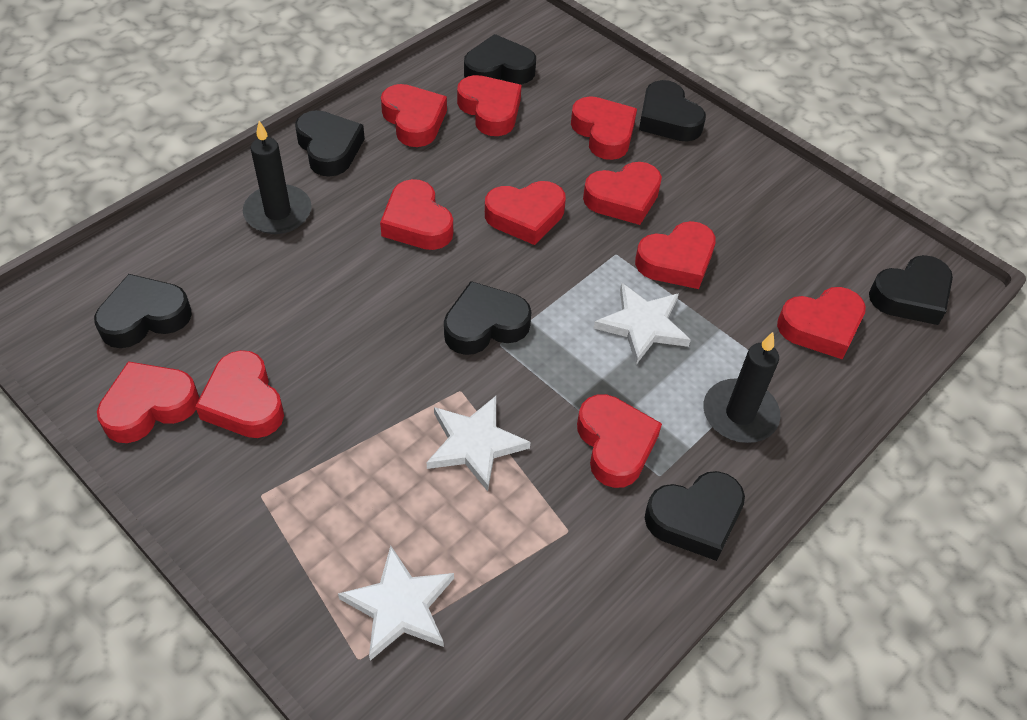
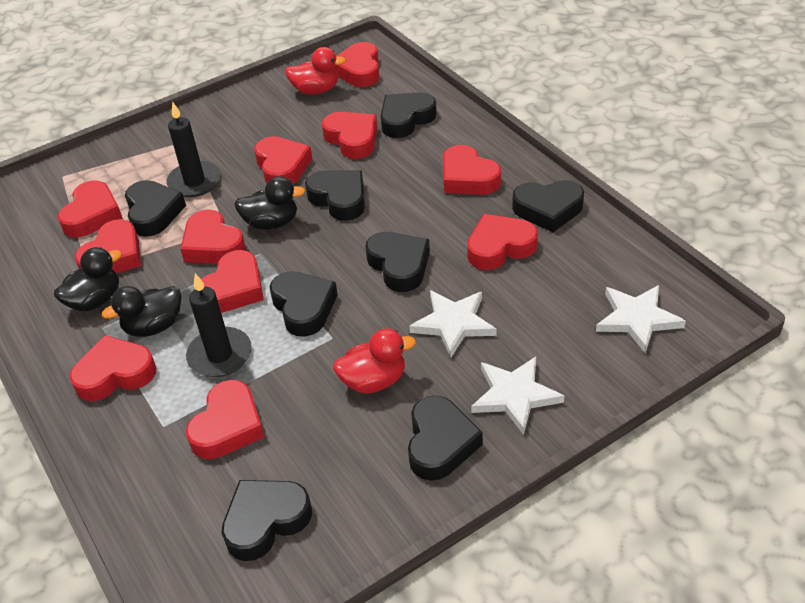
black duck: 0 -> 3
black heart: 7 -> 8
red duck: 0 -> 2

